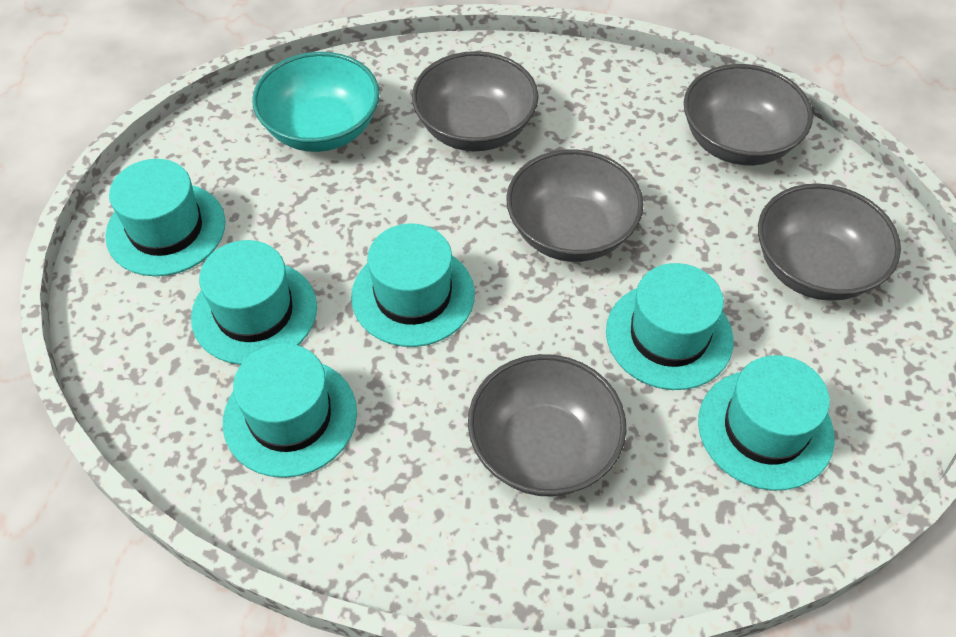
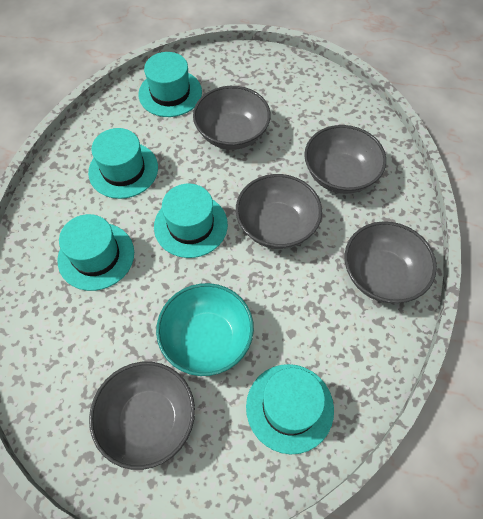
turquoise hat: 6 -> 5

